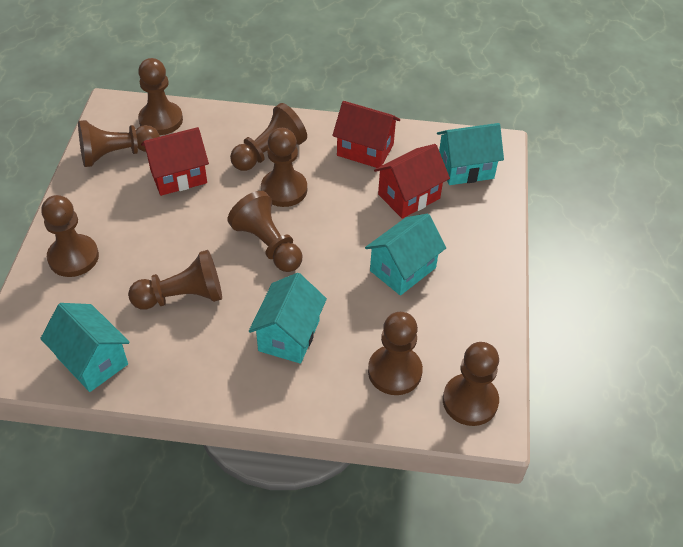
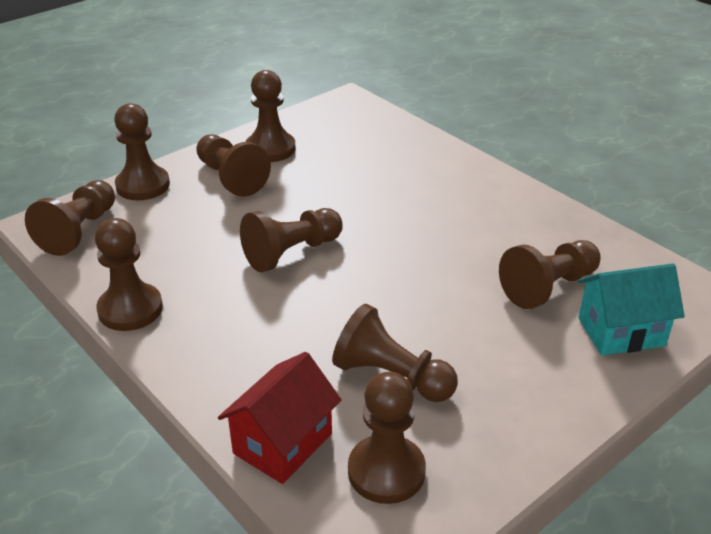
red house: 3 -> 1
turquoise house: 4 -> 1

